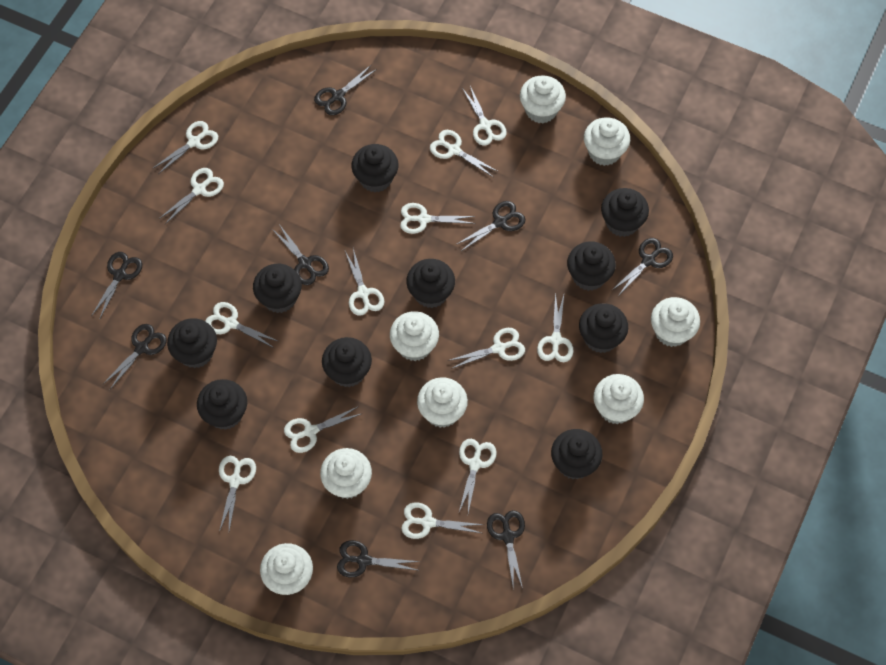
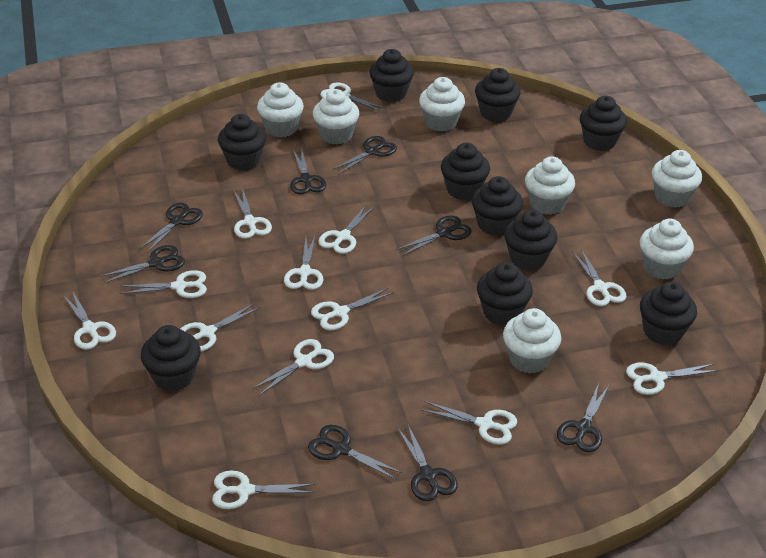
white cupcake: 8 -> 7

